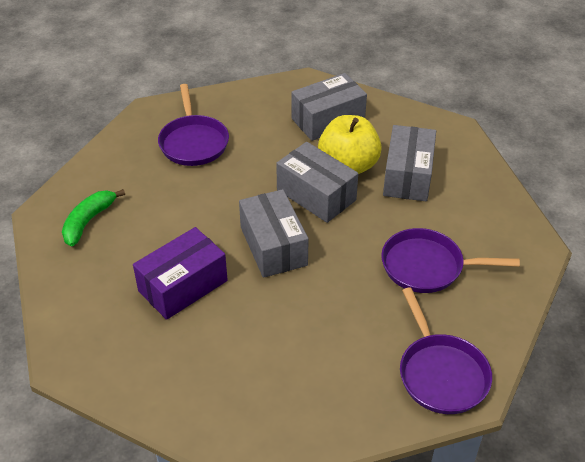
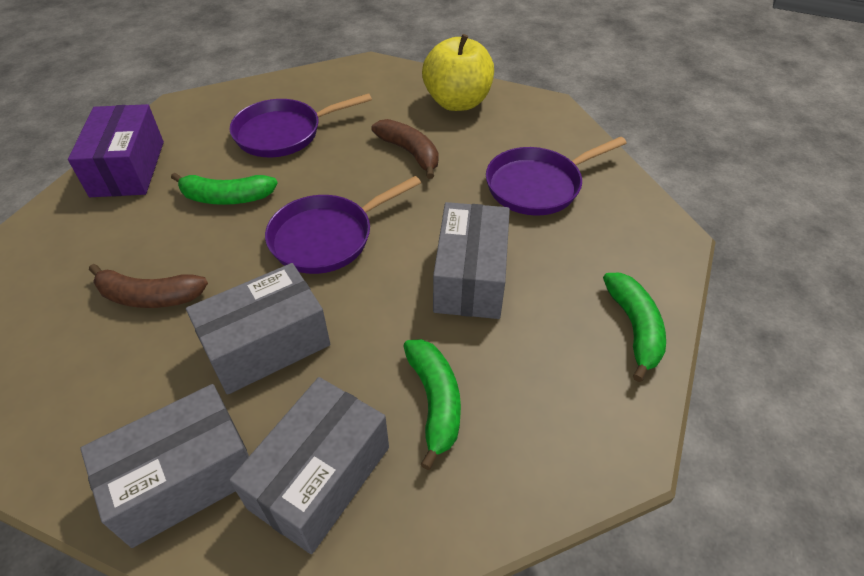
brown banana: 0 -> 2
green banana: 1 -> 3

